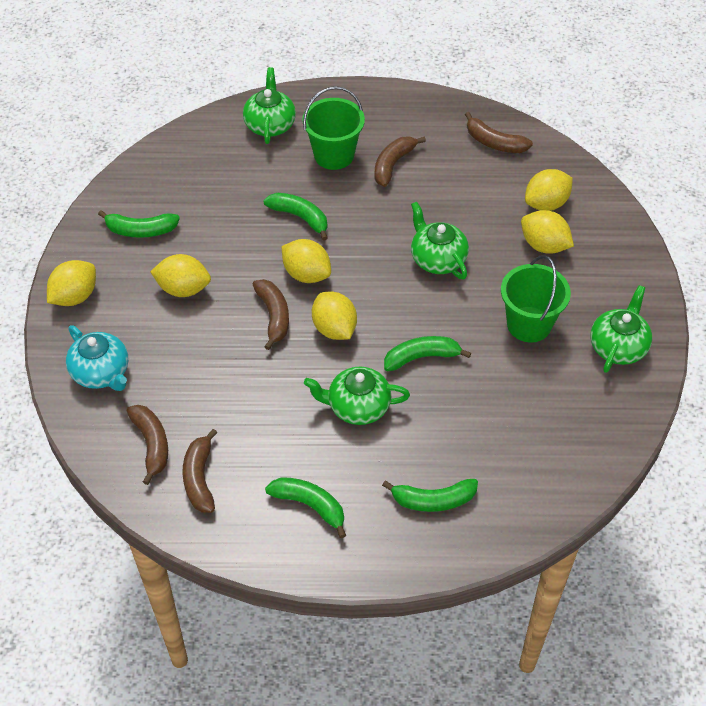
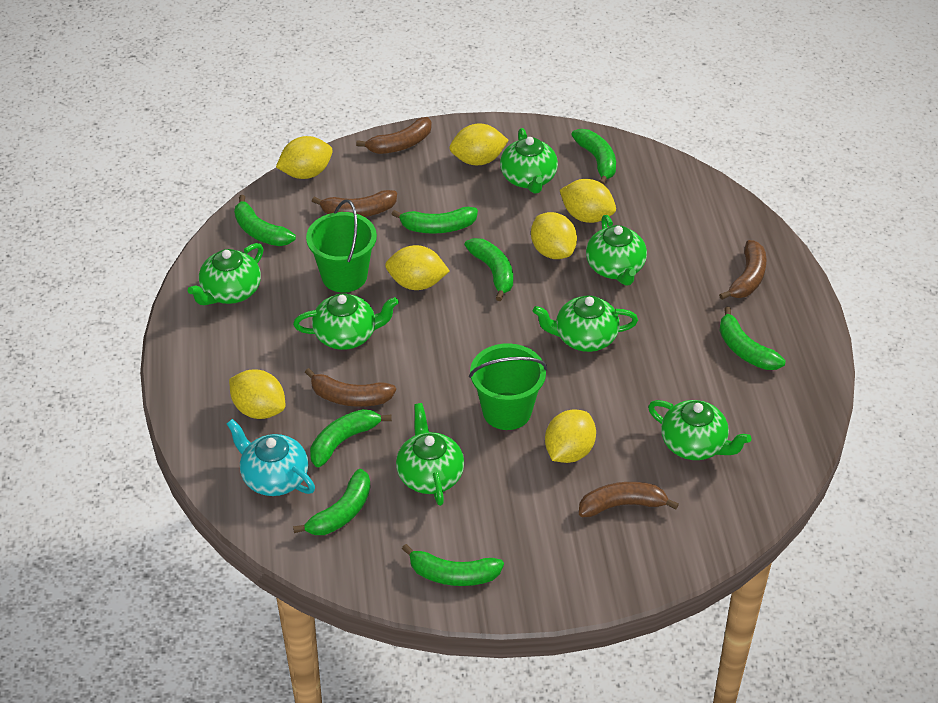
green banana: 5 -> 8
green teapot: 4 -> 7
yellow lemon: 6 -> 7

